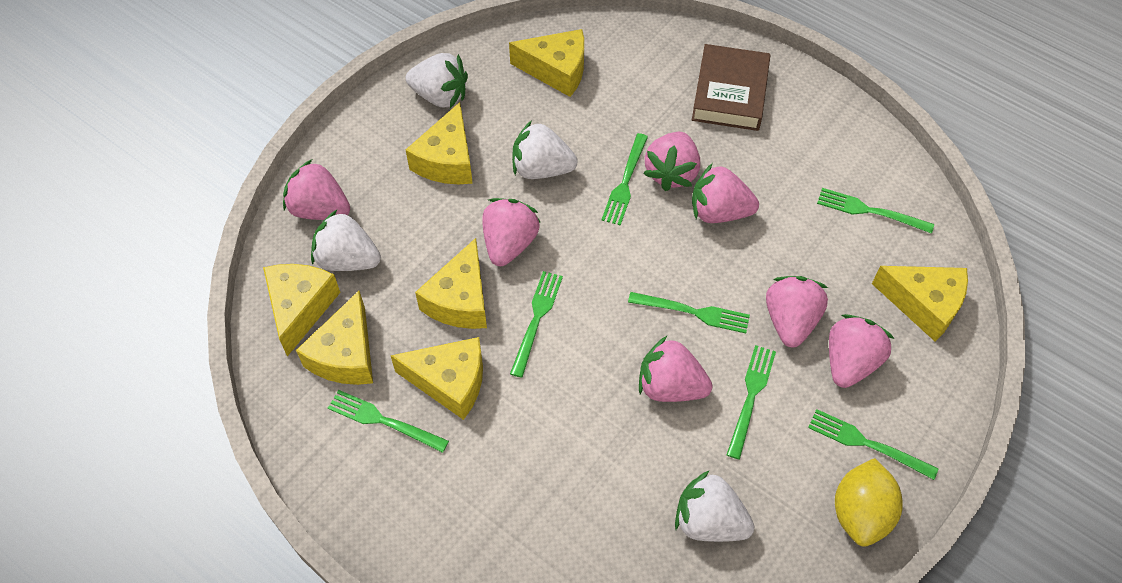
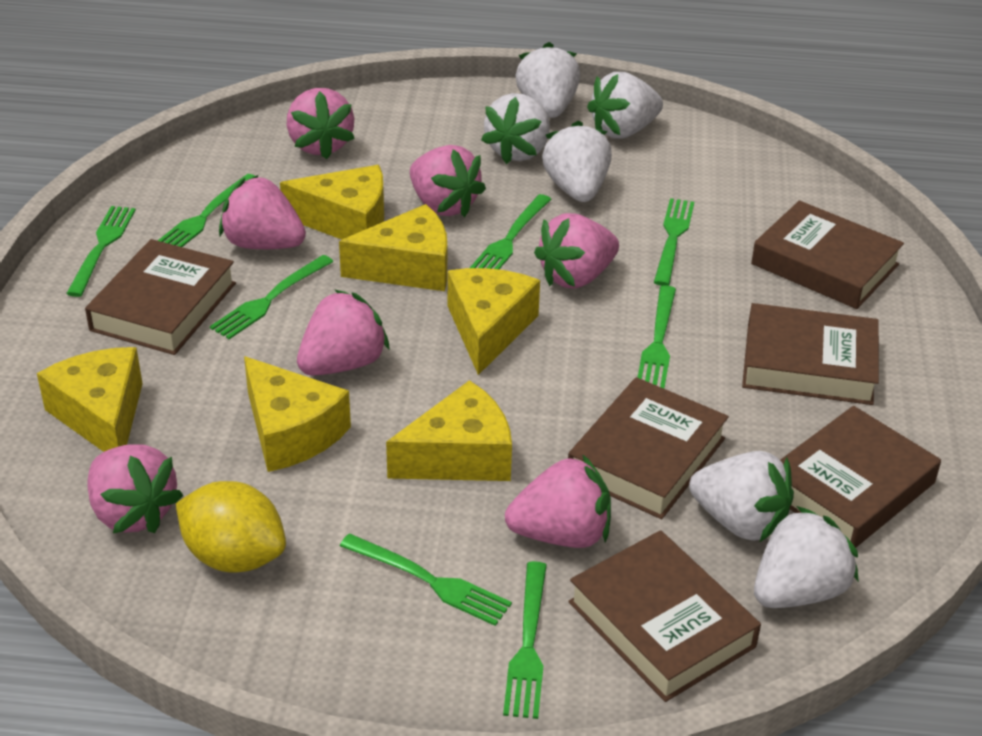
brown book: 1 -> 6
green fork: 7 -> 8
white strawberry: 4 -> 6
yellow cheese: 7 -> 6

